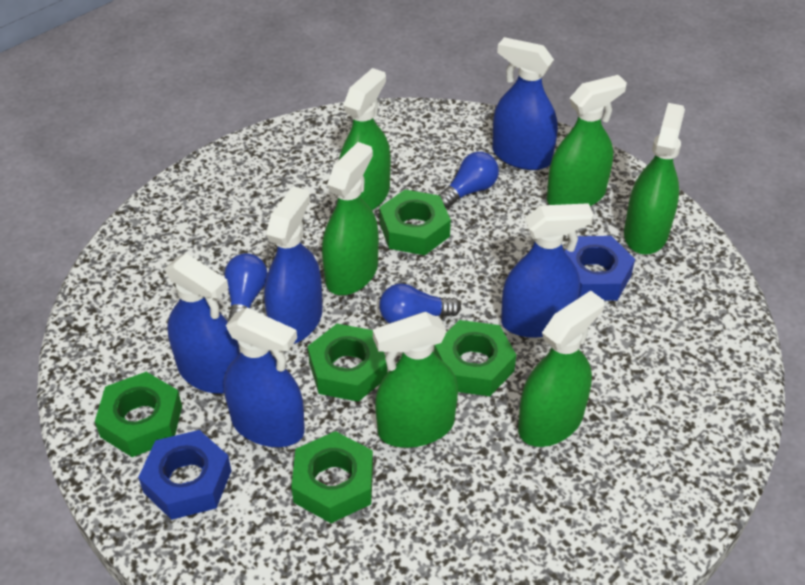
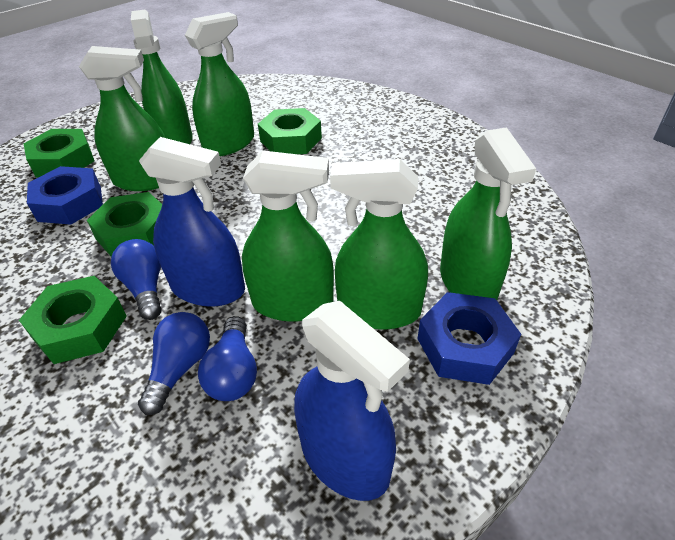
blue spray bottle: 5 -> 2
green nut: 5 -> 4

